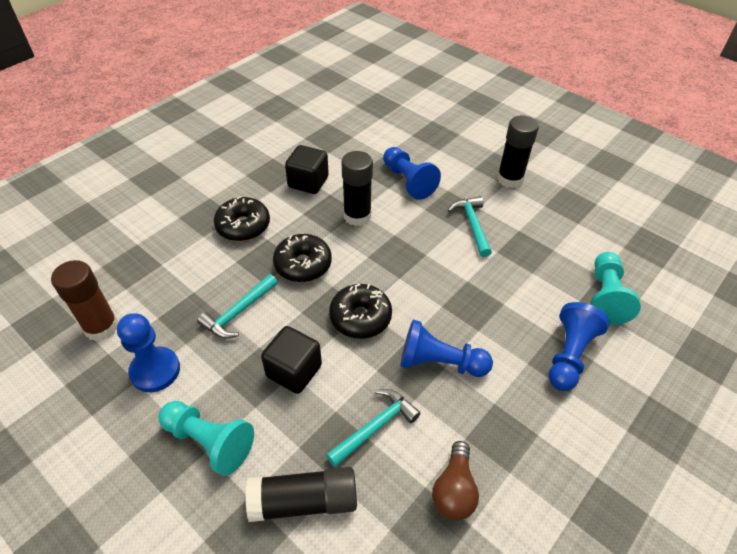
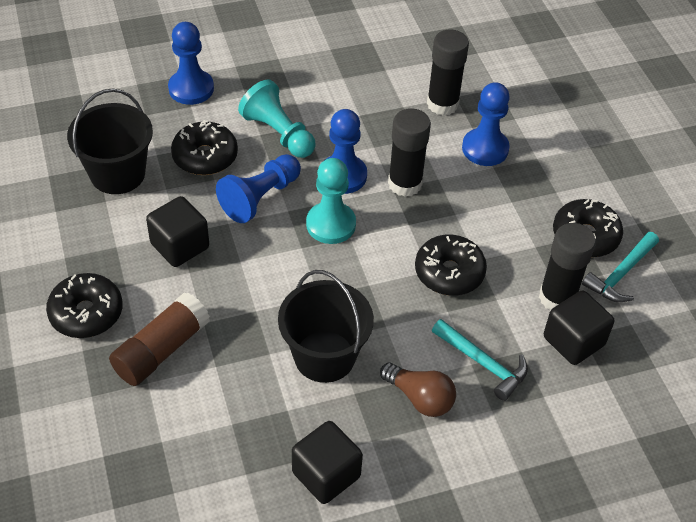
black bucket: 0 -> 2
black cube: 2 -> 3
black donut: 3 -> 4
turquoise hammer: 3 -> 2

